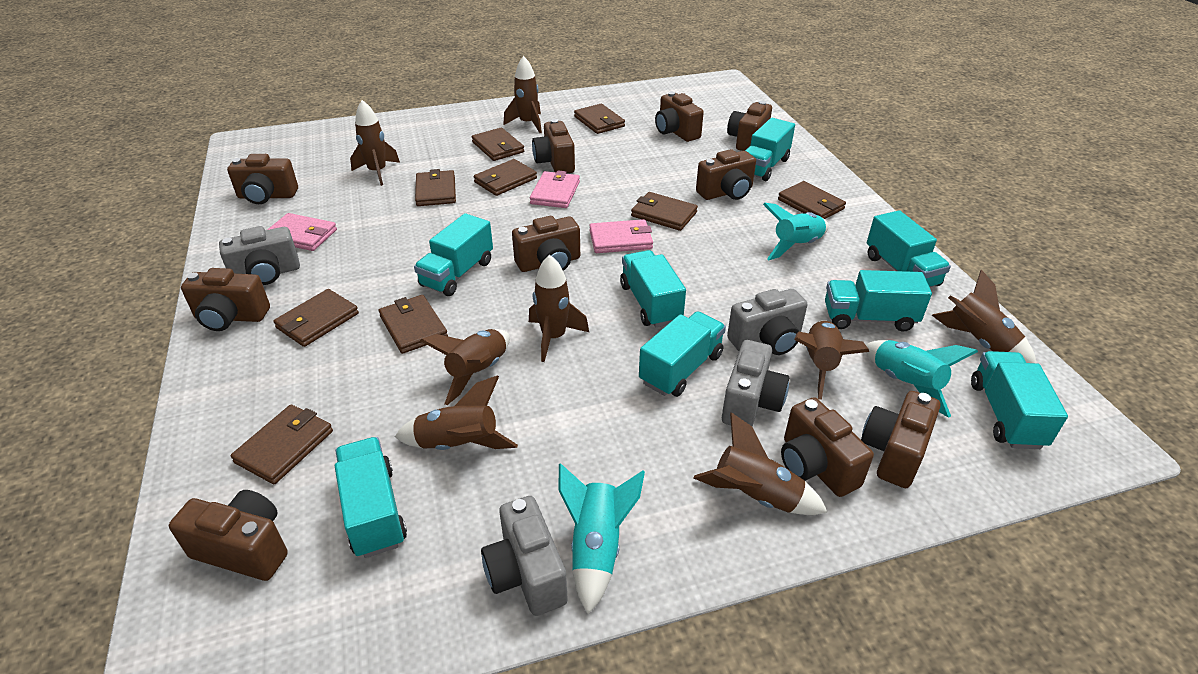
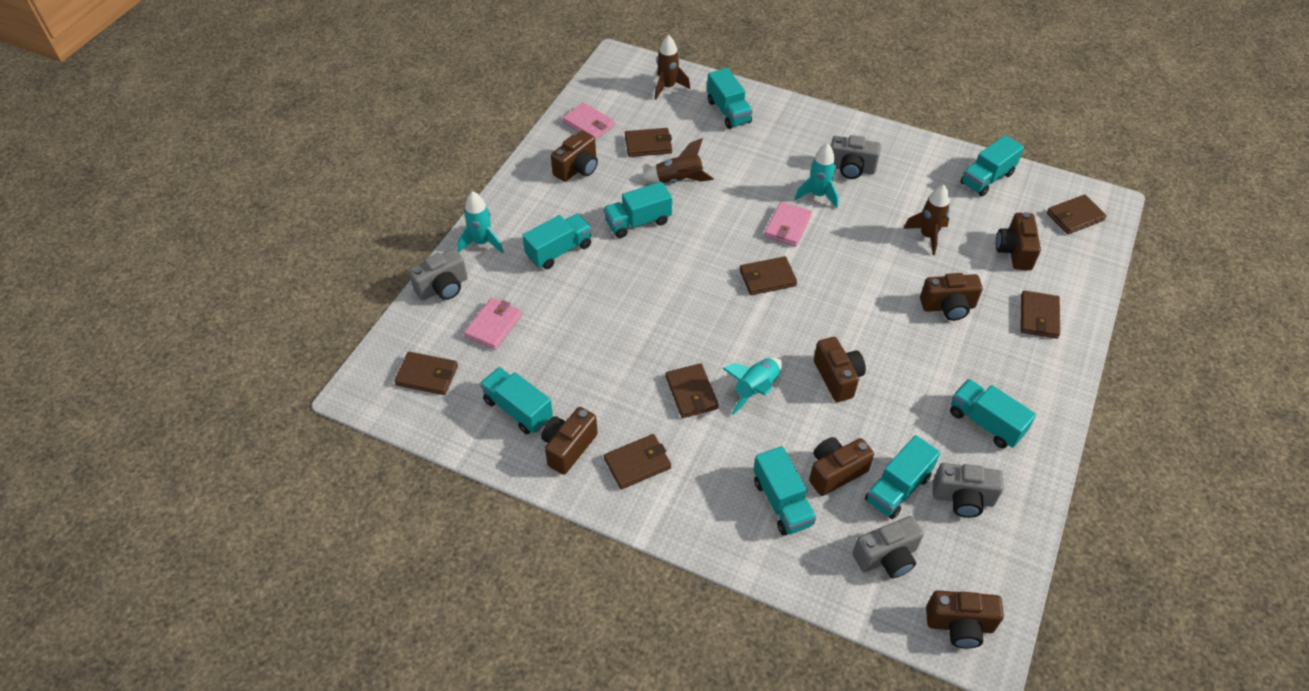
brown camera: 10 -> 7
brown rocket: 8 -> 3
brown wallet: 9 -> 7

